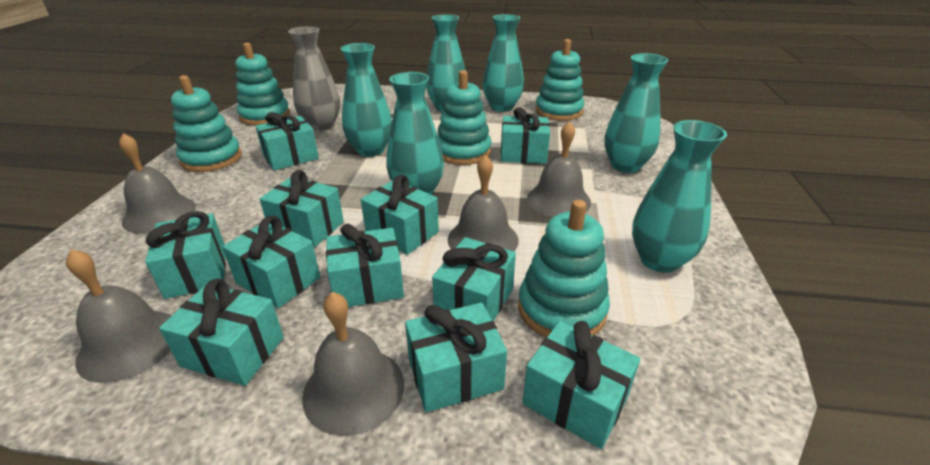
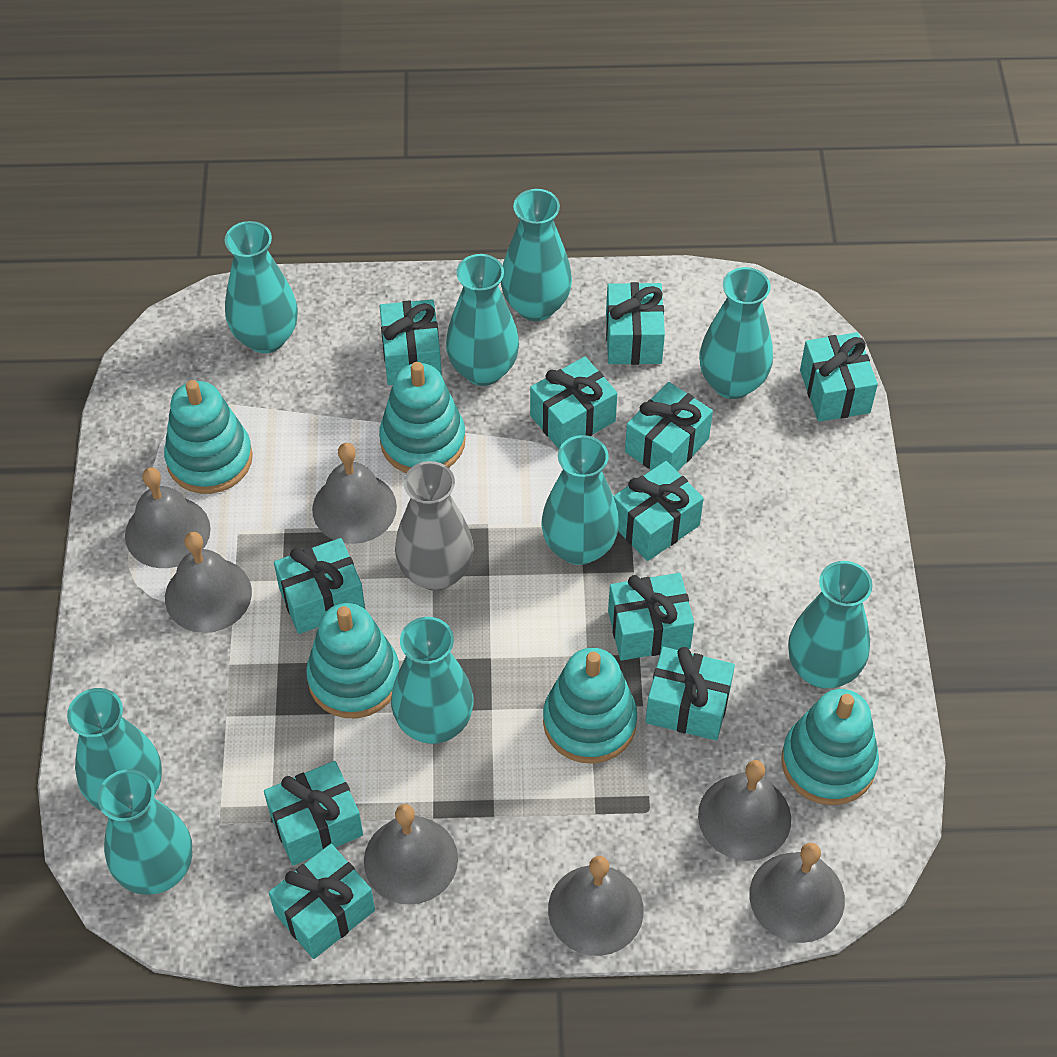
grey bell: 5 -> 7
turquoise vase: 6 -> 9

